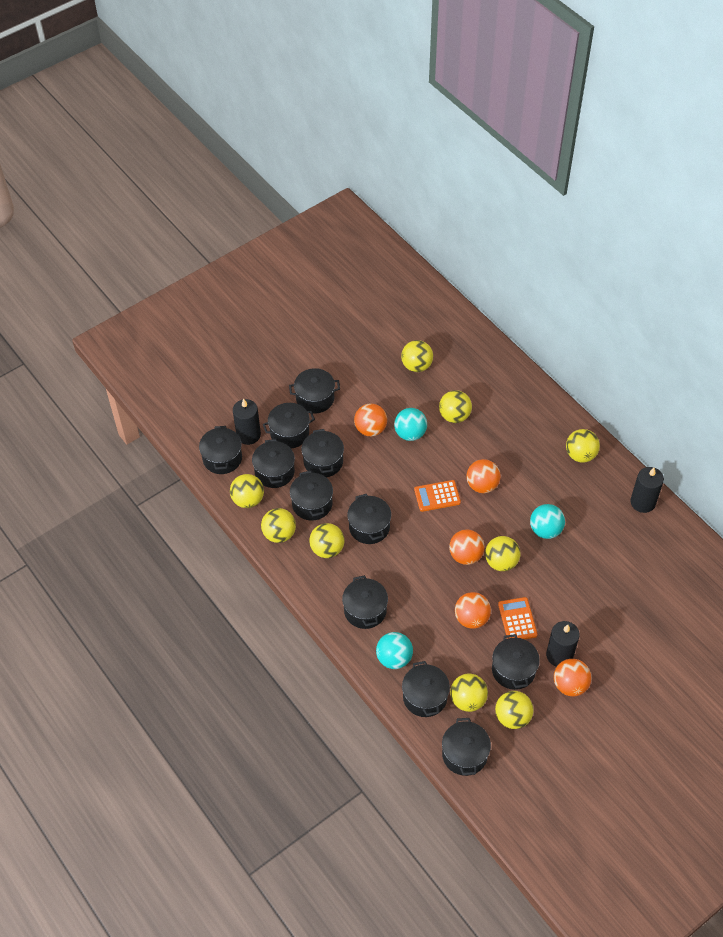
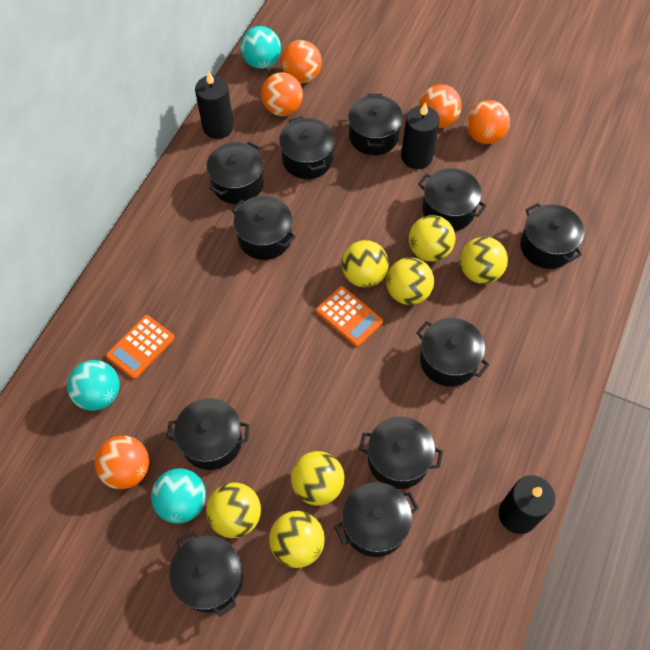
yellow ball: 9 -> 7

